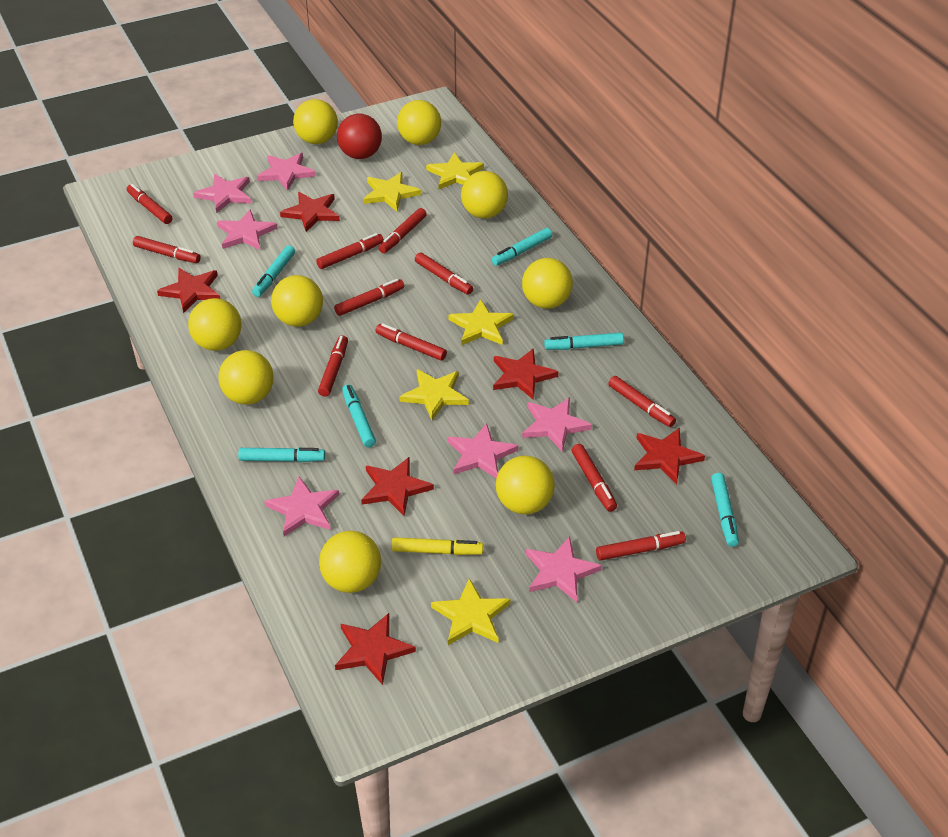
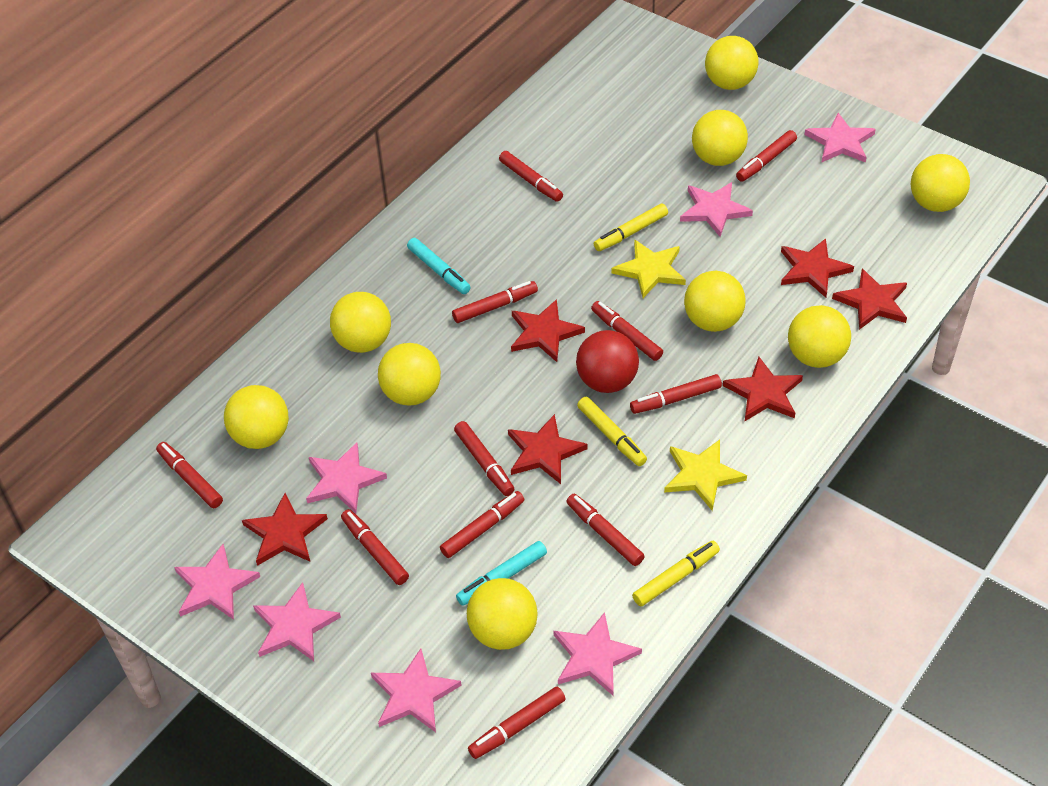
turquoise marker: 6 -> 2
yellow marker: 1 -> 3
yellow star: 5 -> 2

